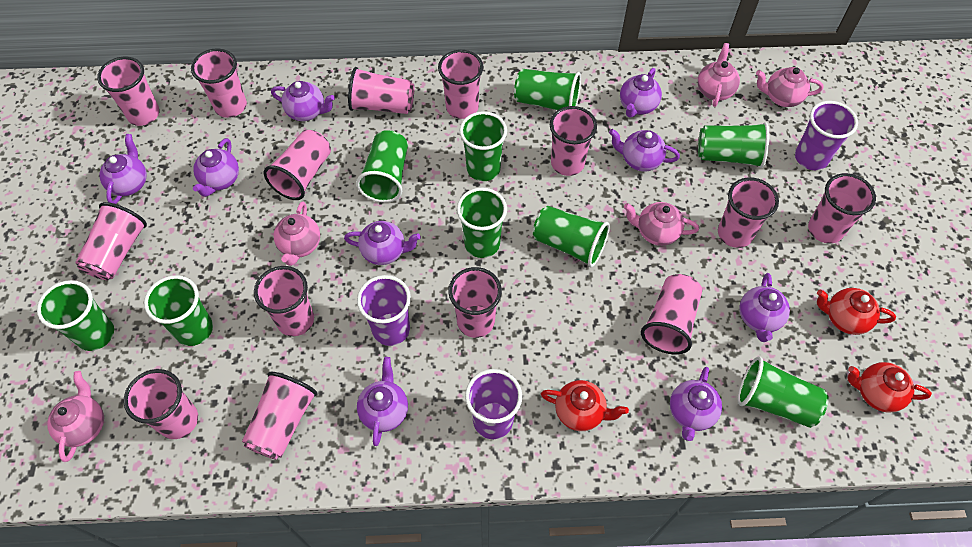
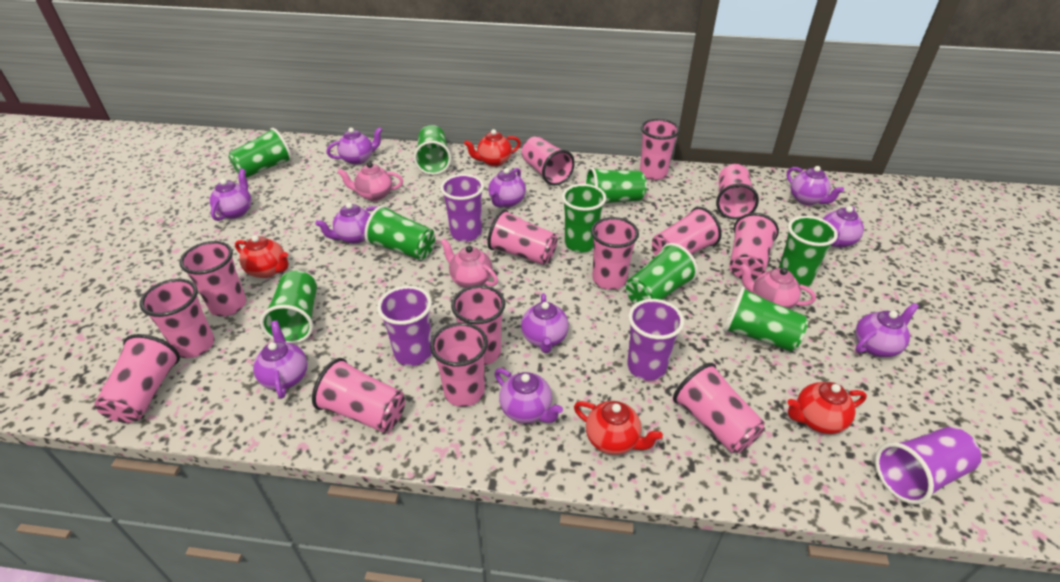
pink teapot: 5 -> 3
purple cup: 3 -> 4
purple teapot: 9 -> 10
red teapot: 3 -> 4

